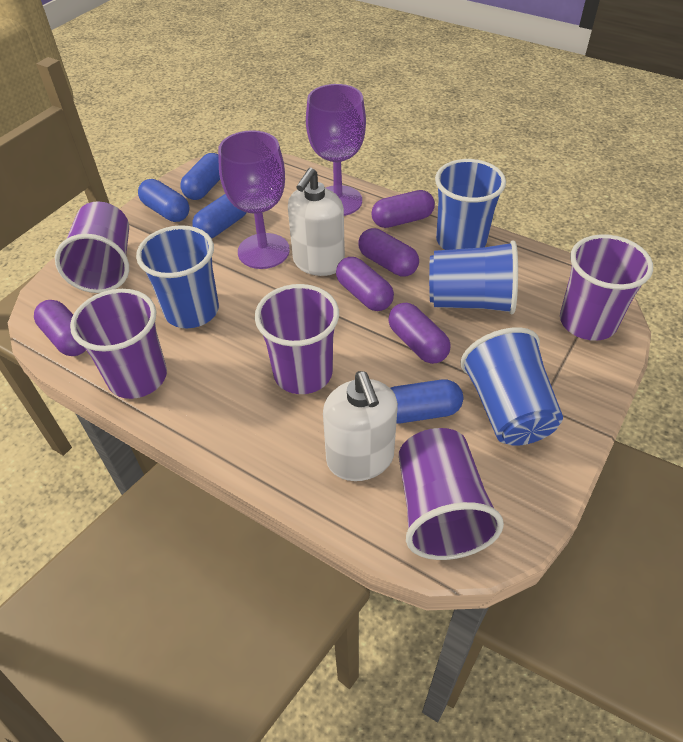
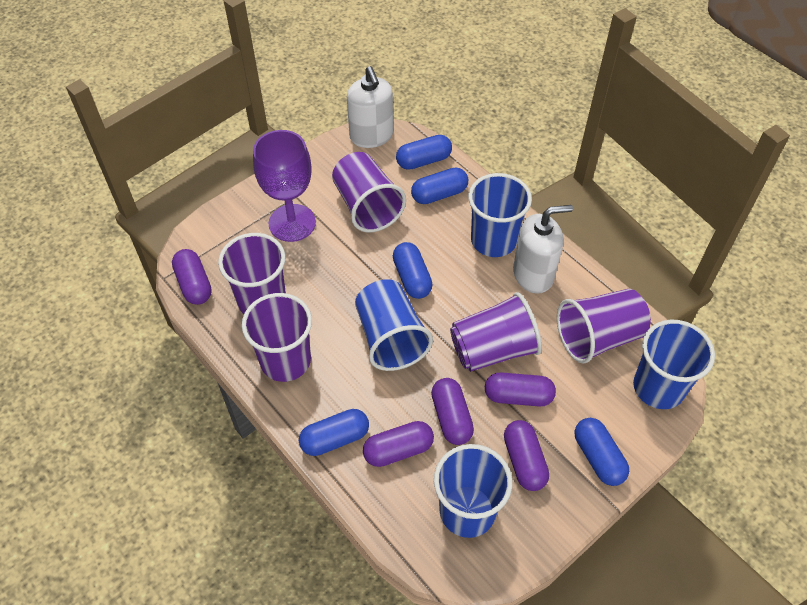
blue capsule: 4 -> 5
purple goblet: 2 -> 1

